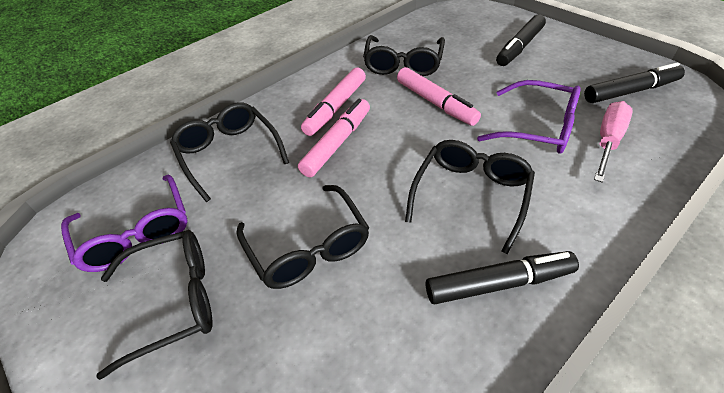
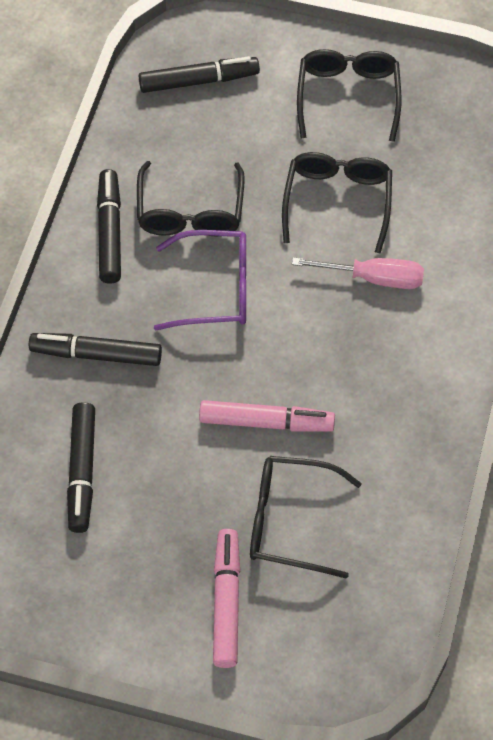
black glasses: 5 -> 4
black marker: 3 -> 4
pink marker: 3 -> 2
purple glasses: 2 -> 1

